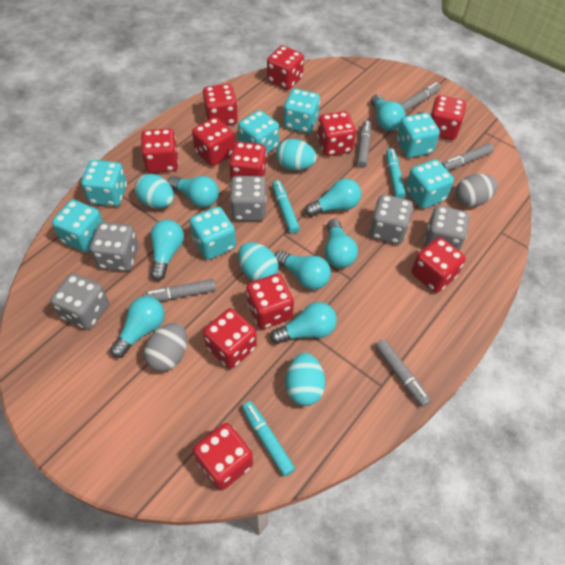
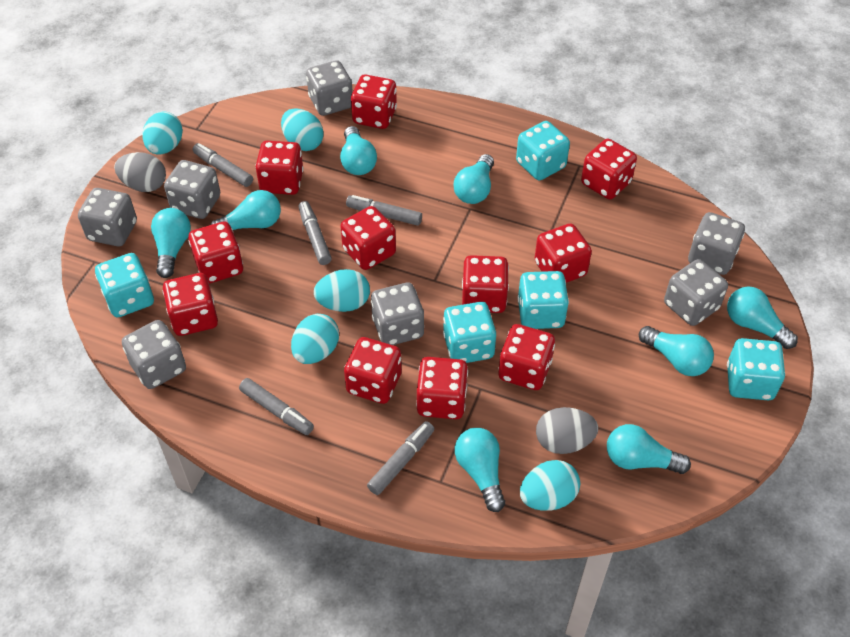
grey dice: 5 -> 7
turquoise dice: 7 -> 5
turquoise egg: 4 -> 5
turquoise marker: 3 -> 0

